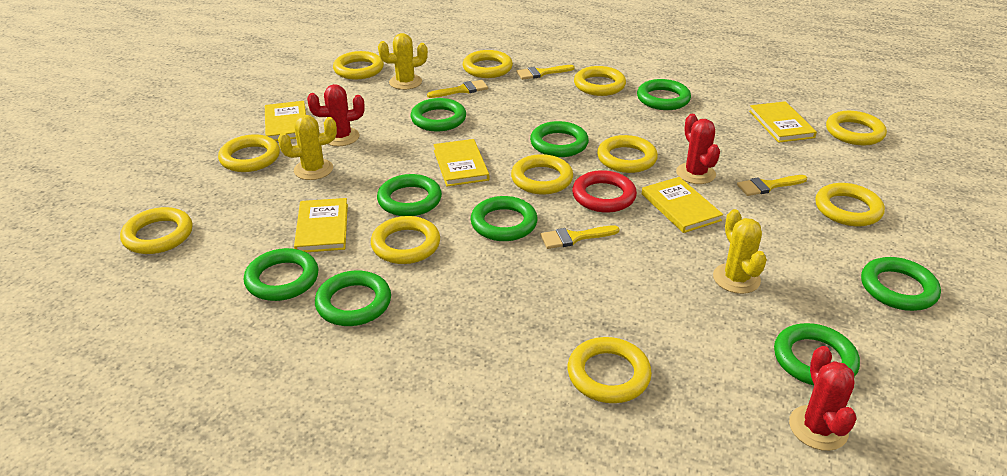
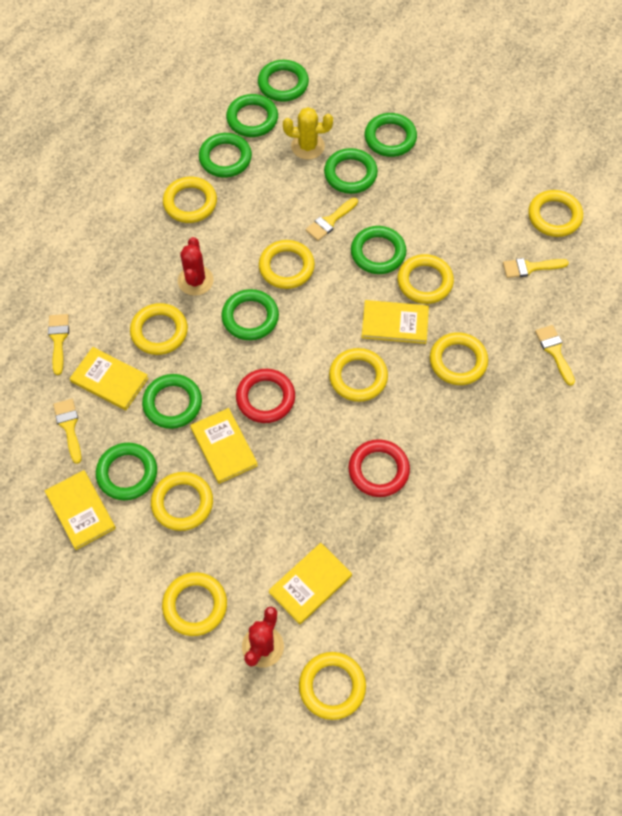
red cactus: 3 -> 2
red ring: 1 -> 2
yellow brush: 4 -> 5
yellow cactus: 3 -> 1
yellow ring: 11 -> 10

